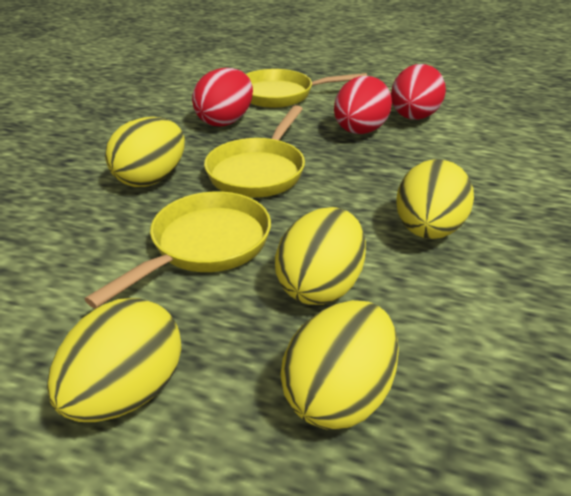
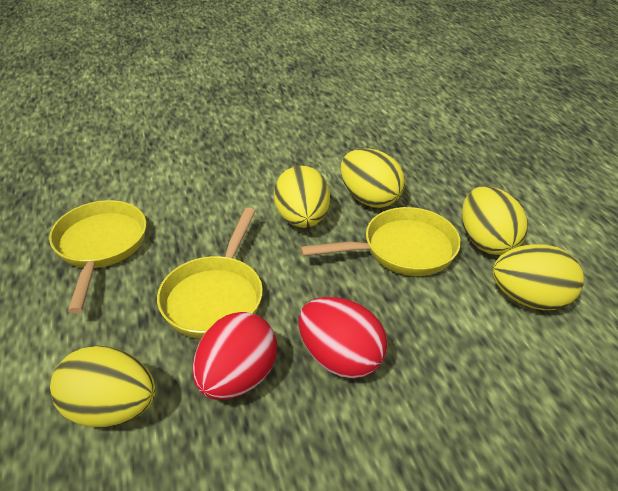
red egg: 3 -> 2

